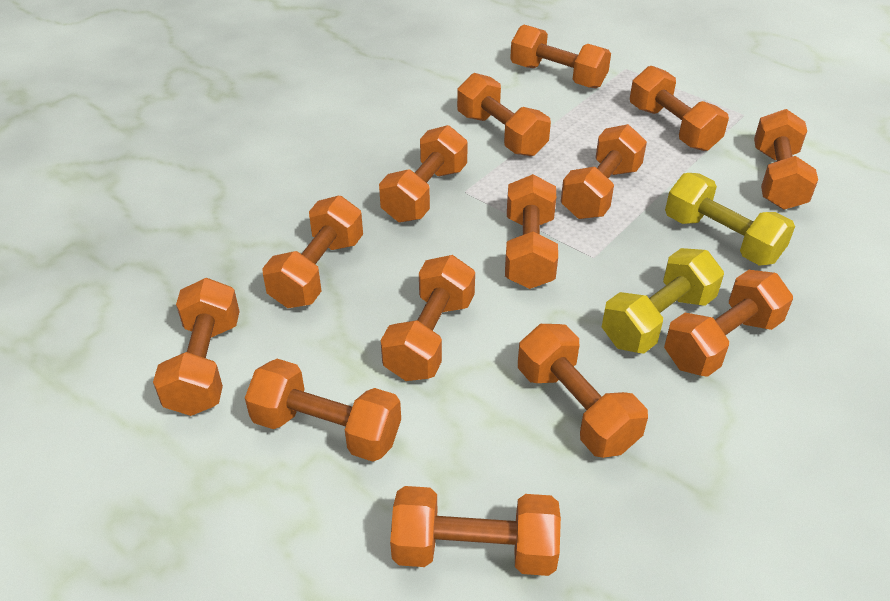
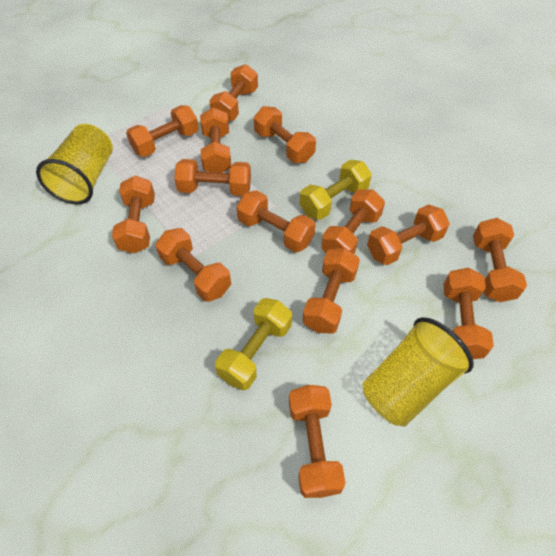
yellow cup: 0 -> 2

